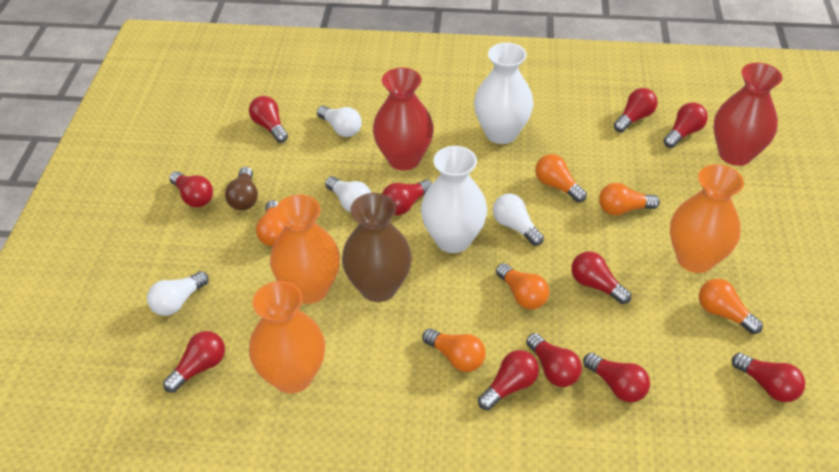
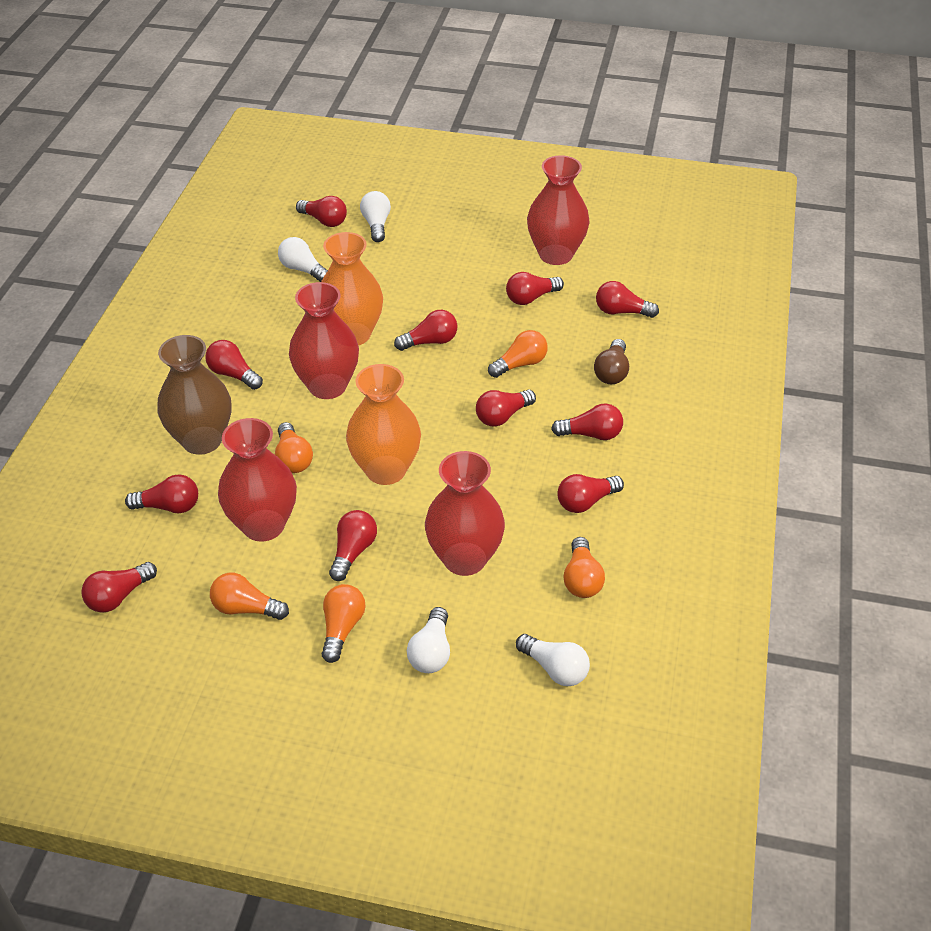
orange light bulb: 6 -> 5
orange vase: 3 -> 2
red vase: 2 -> 4
white vase: 2 -> 0

